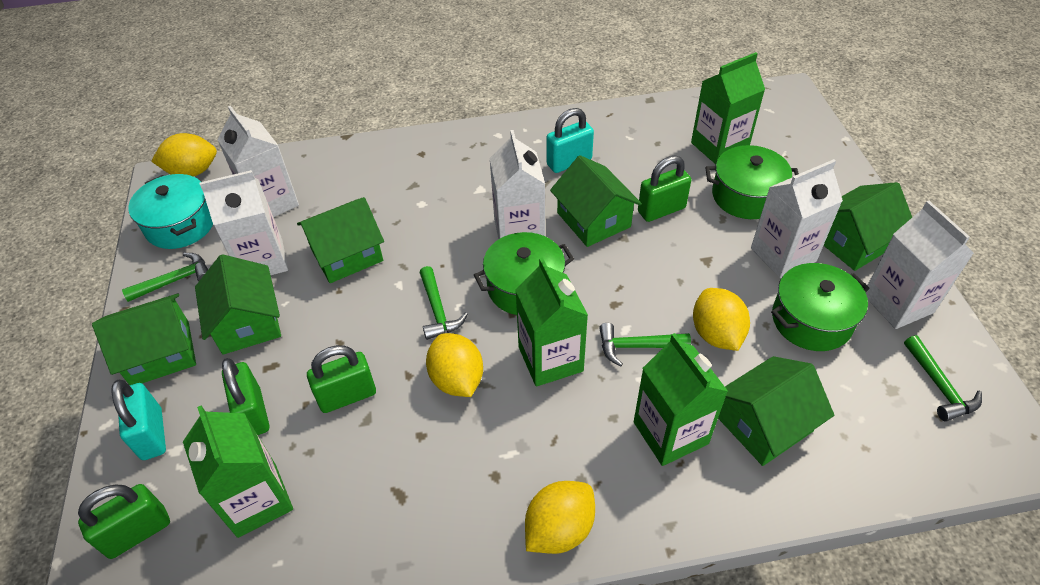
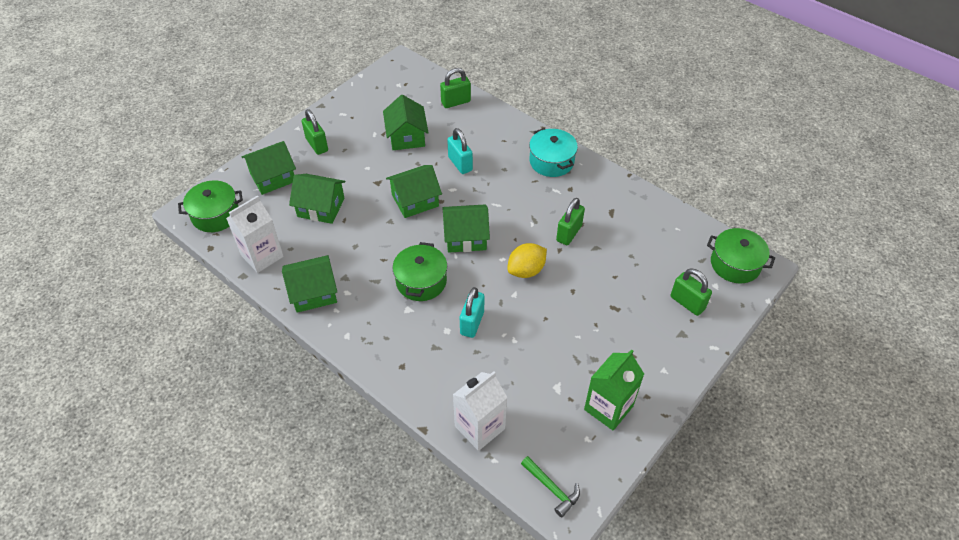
green carton: 4 -> 1
green hammer: 4 -> 1
white carton: 5 -> 2
yellow lemon: 4 -> 1

